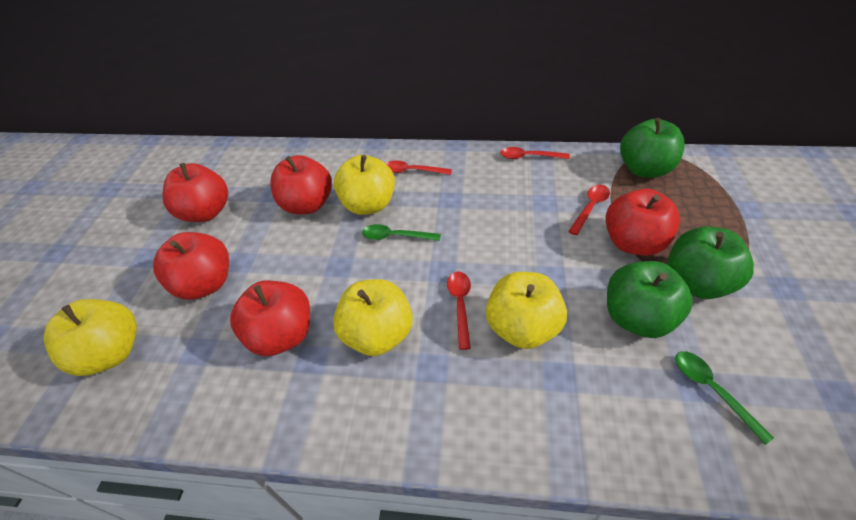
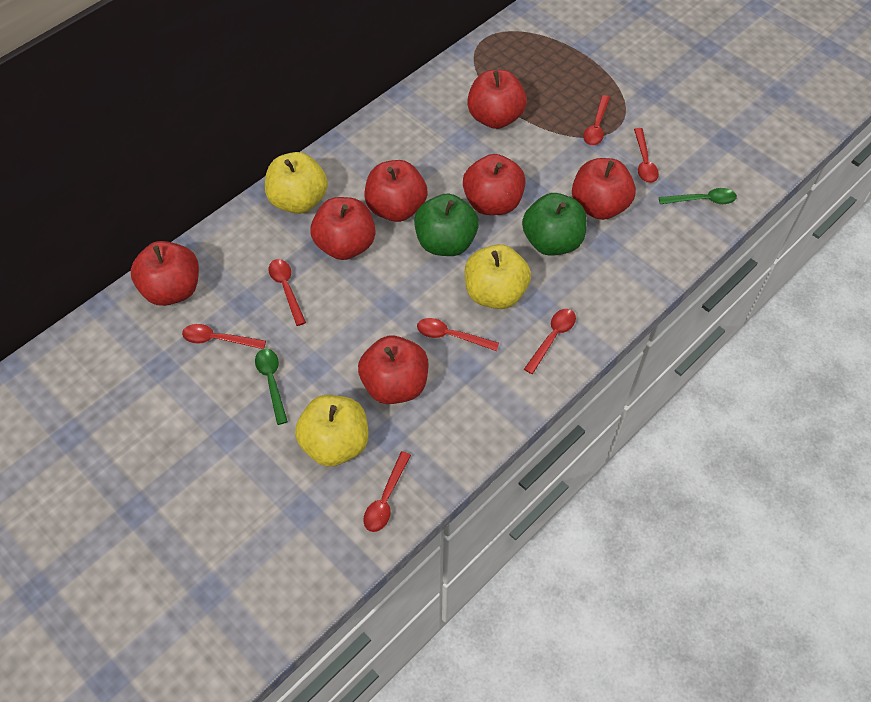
green apple: 3 -> 2
red apple: 5 -> 7
red spoon: 4 -> 7
yellow apple: 4 -> 3

